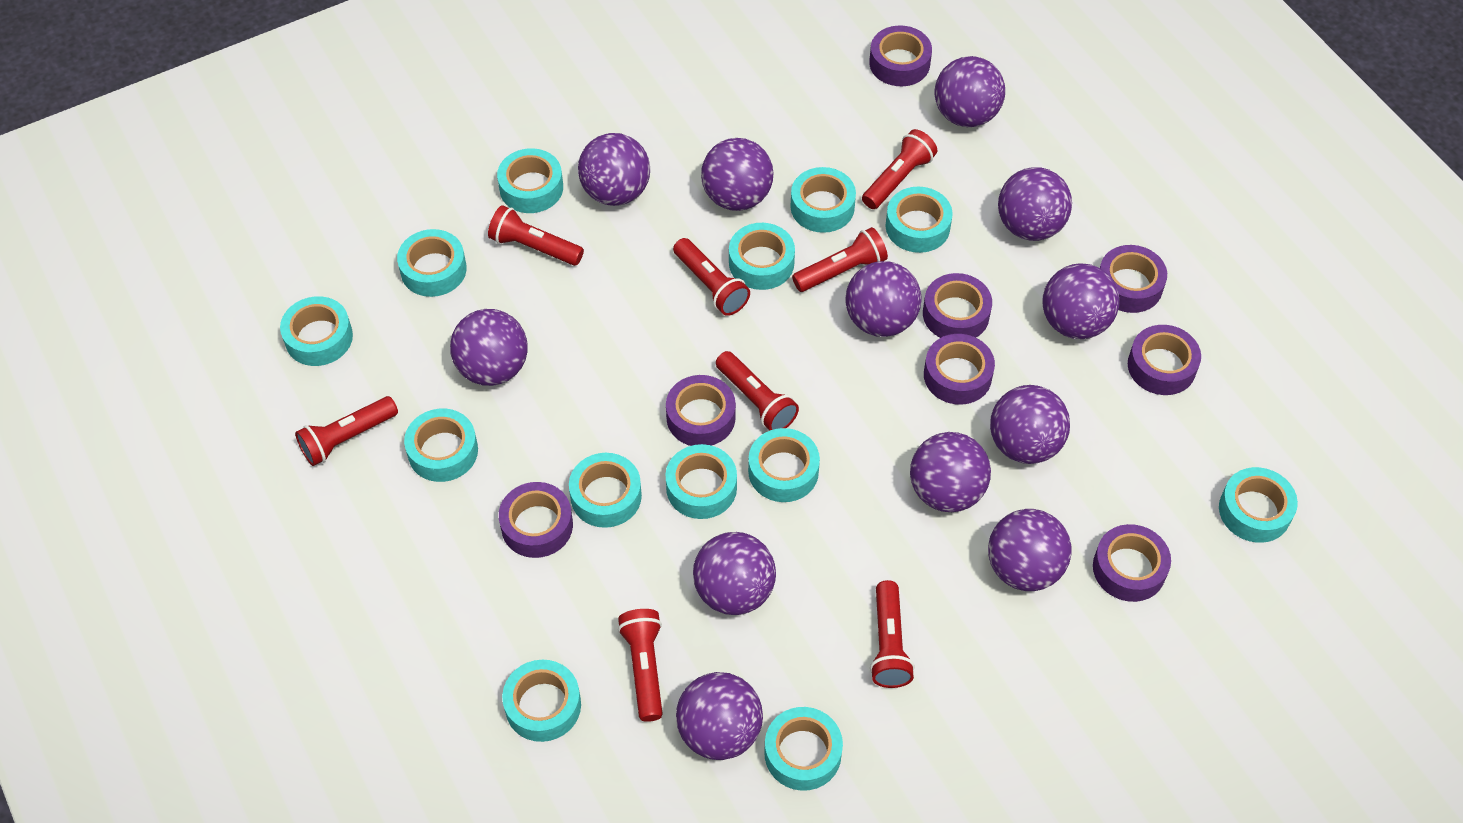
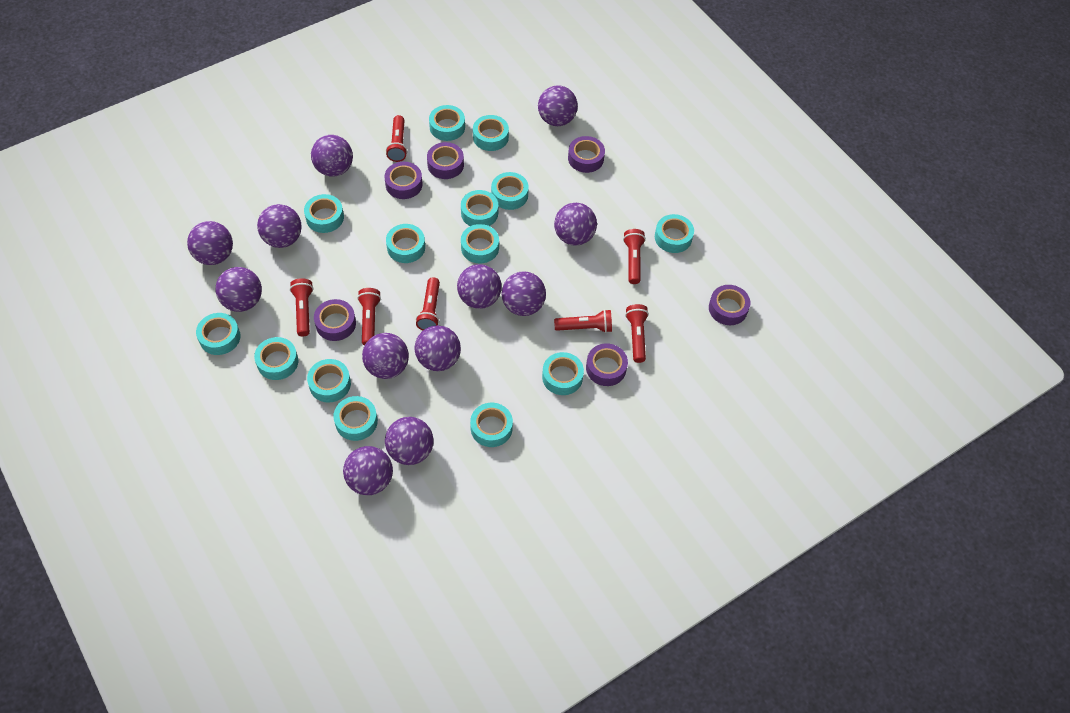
purple tape: 8 -> 6
red flashlight: 8 -> 7
turquoise tape: 13 -> 14

